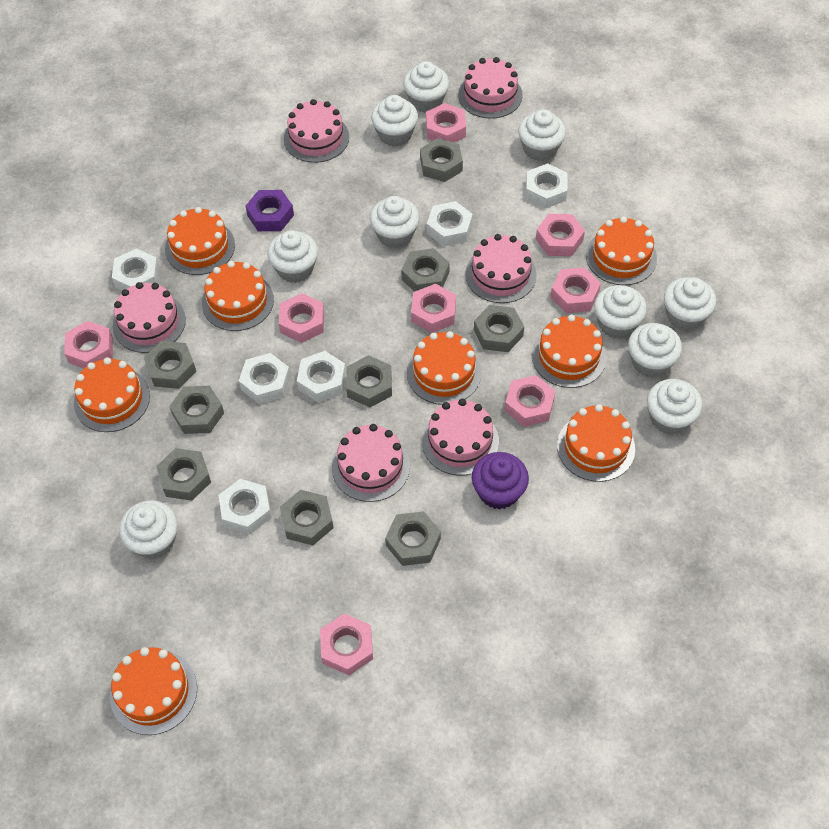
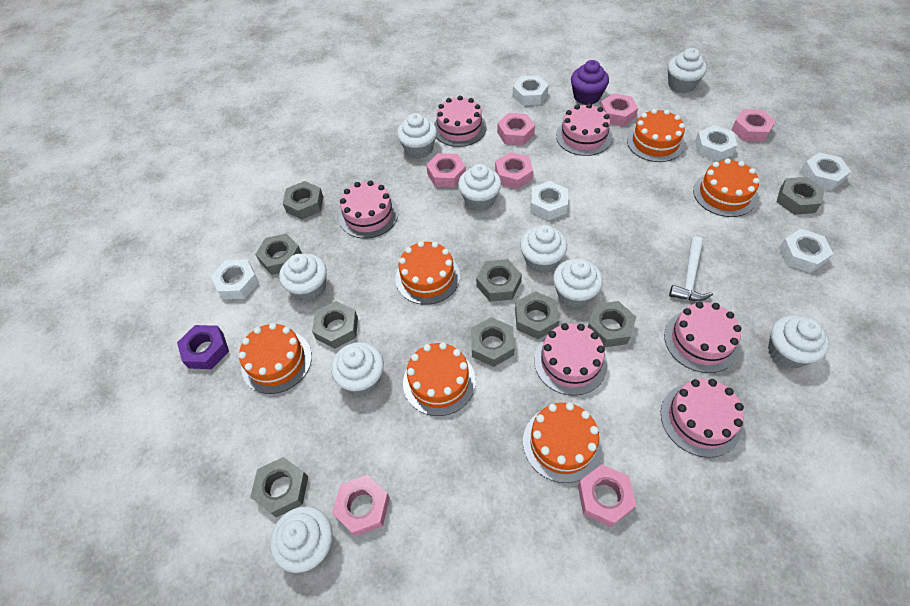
orange cake: 8 -> 6
pink nut: 8 -> 7
white cupcake: 10 -> 9
white hammer: 0 -> 1

